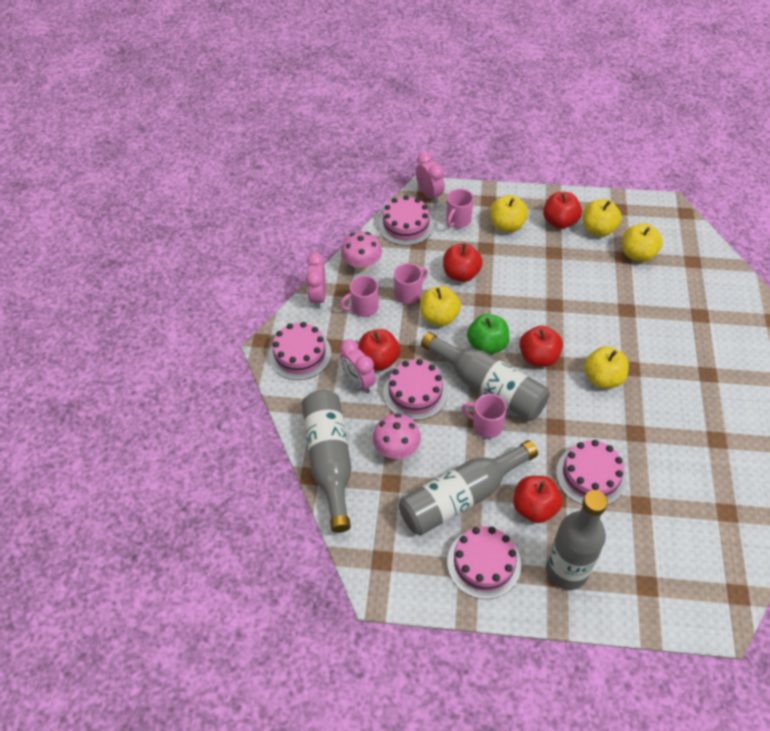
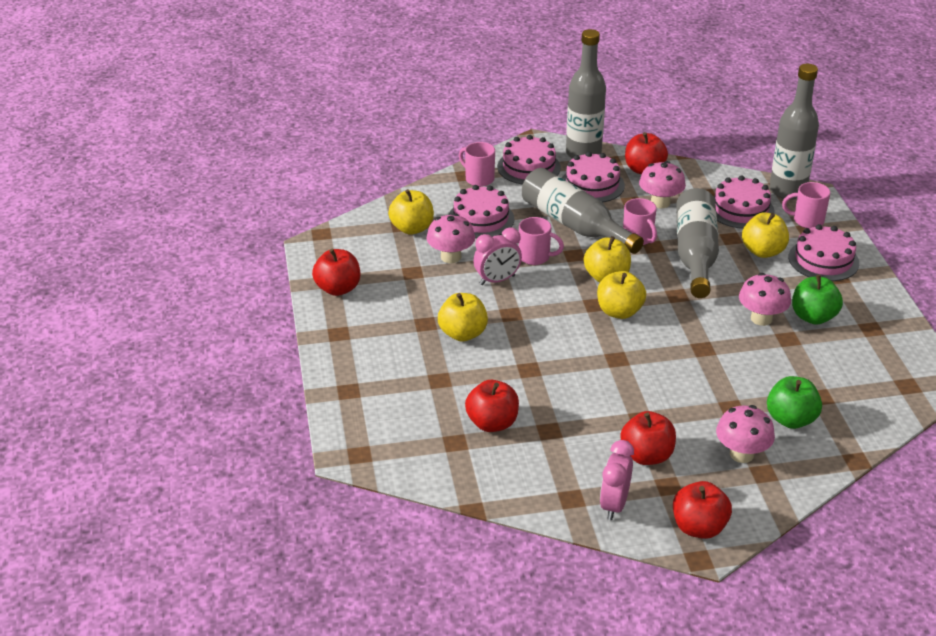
green apple: 1 -> 2
pink clock: 3 -> 2
pink mushroom: 2 -> 4

